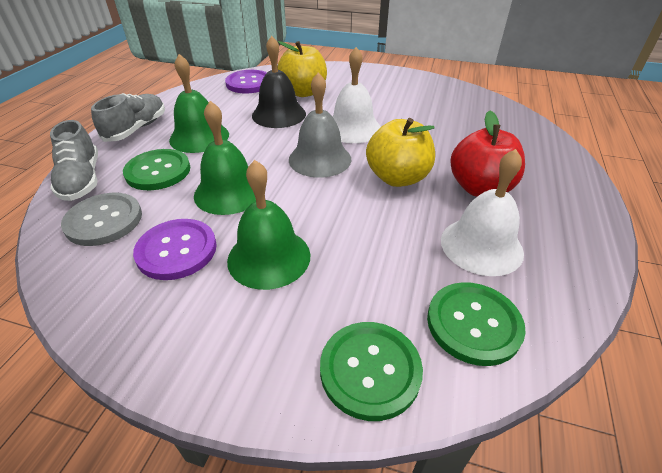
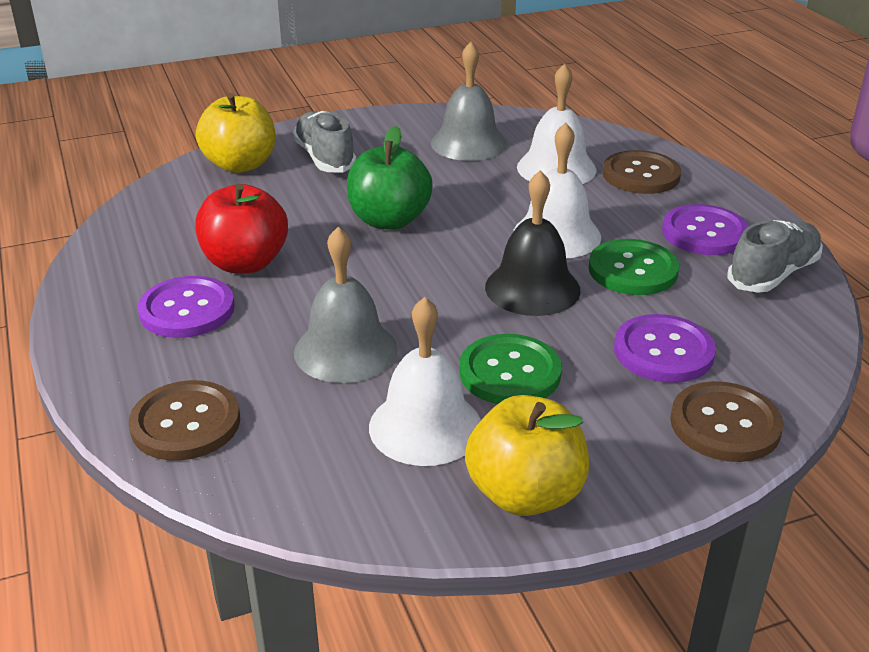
brown button: 0 -> 3
green apple: 0 -> 1
green bell: 3 -> 0
green button: 3 -> 2
grey bell: 1 -> 2
grey button: 1 -> 0
purple button: 2 -> 3
white bell: 2 -> 3

